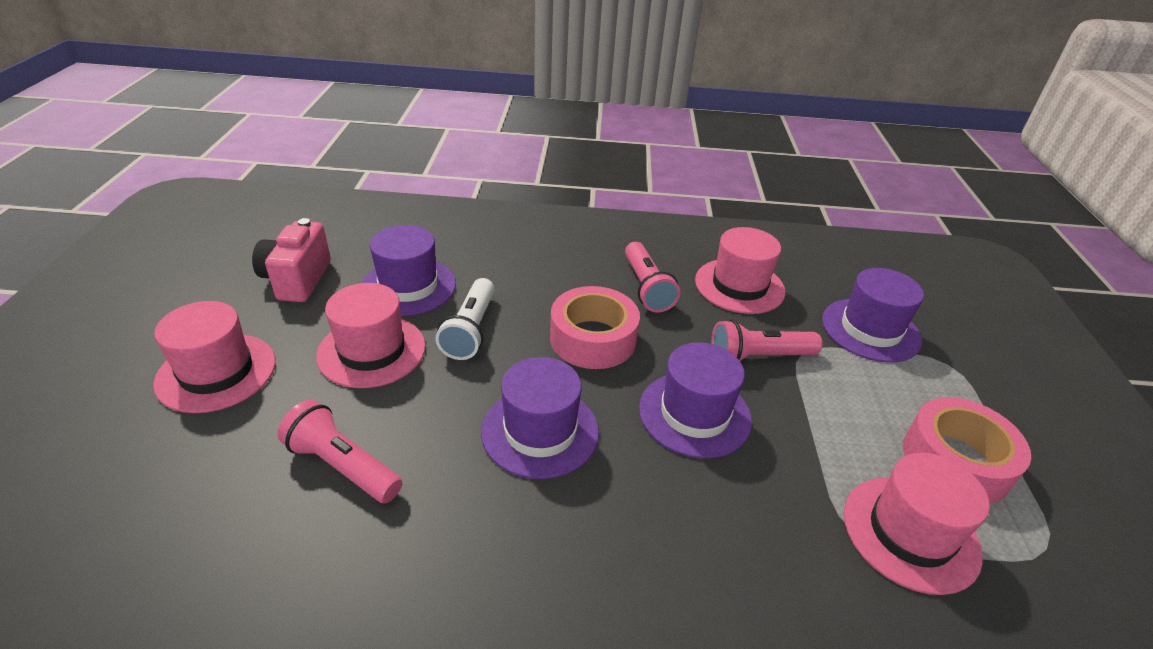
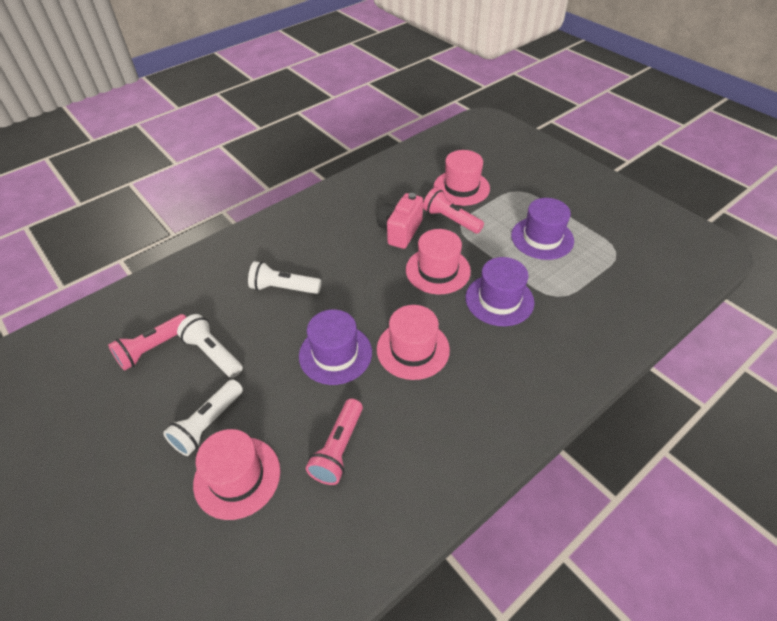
pink tape: 2 -> 0
purple hat: 4 -> 3
white flashlight: 1 -> 3

